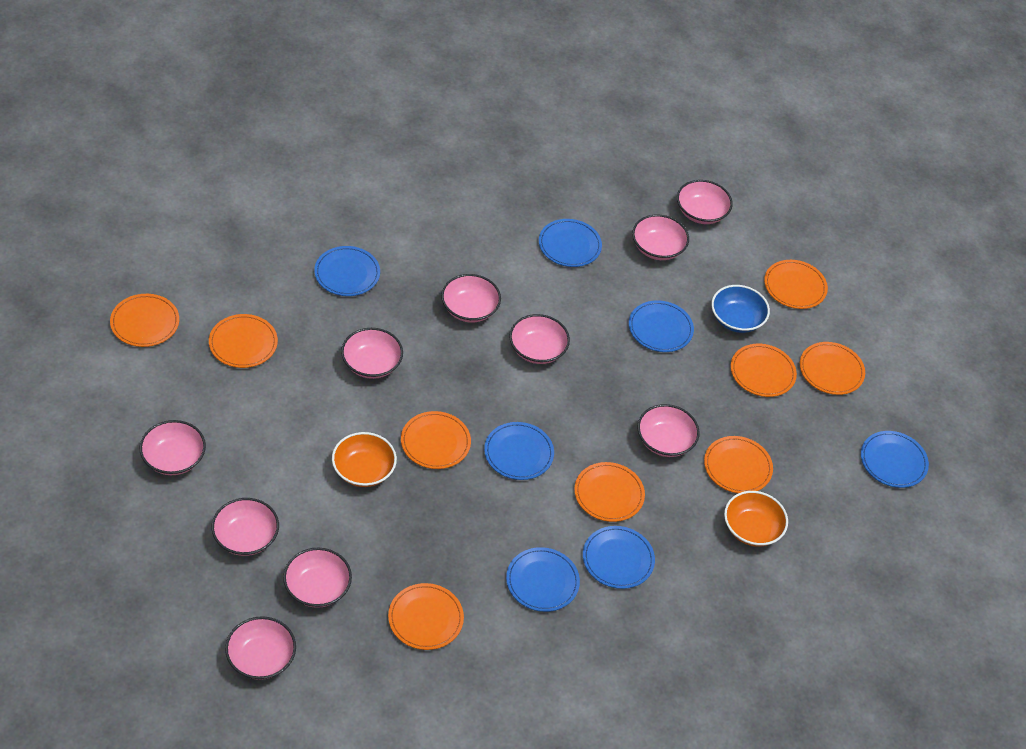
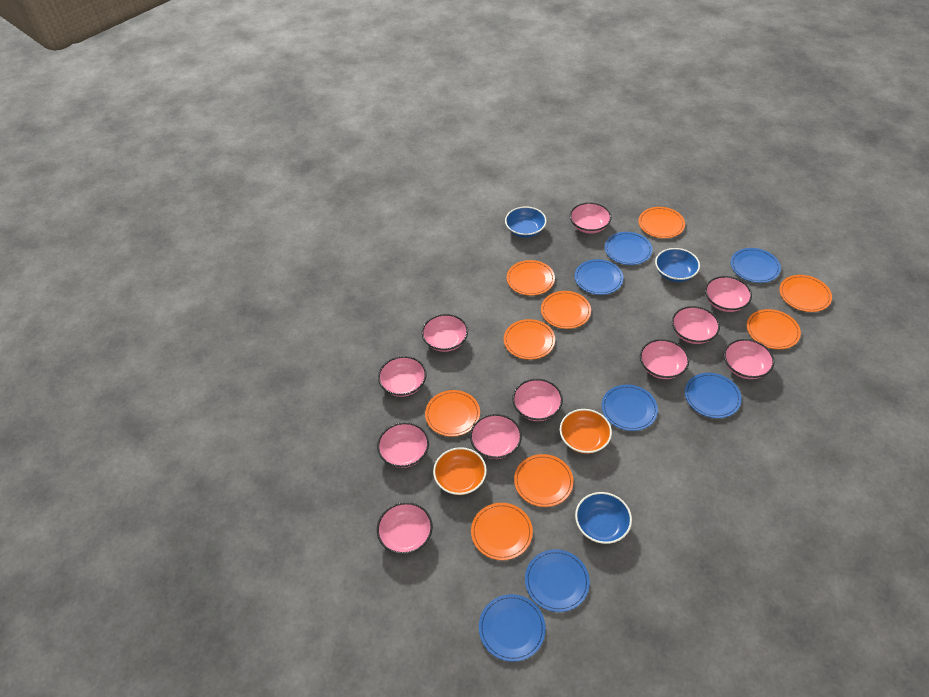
blue bowl: 1 -> 3
pink bowl: 10 -> 11

